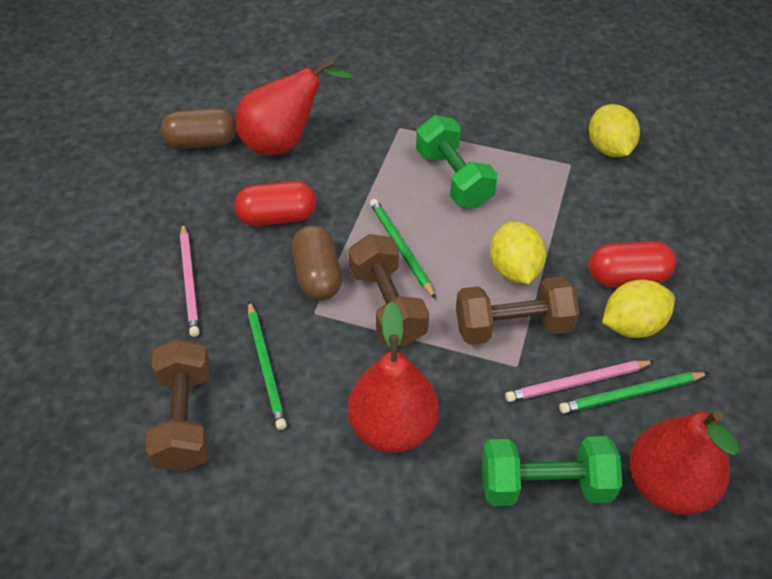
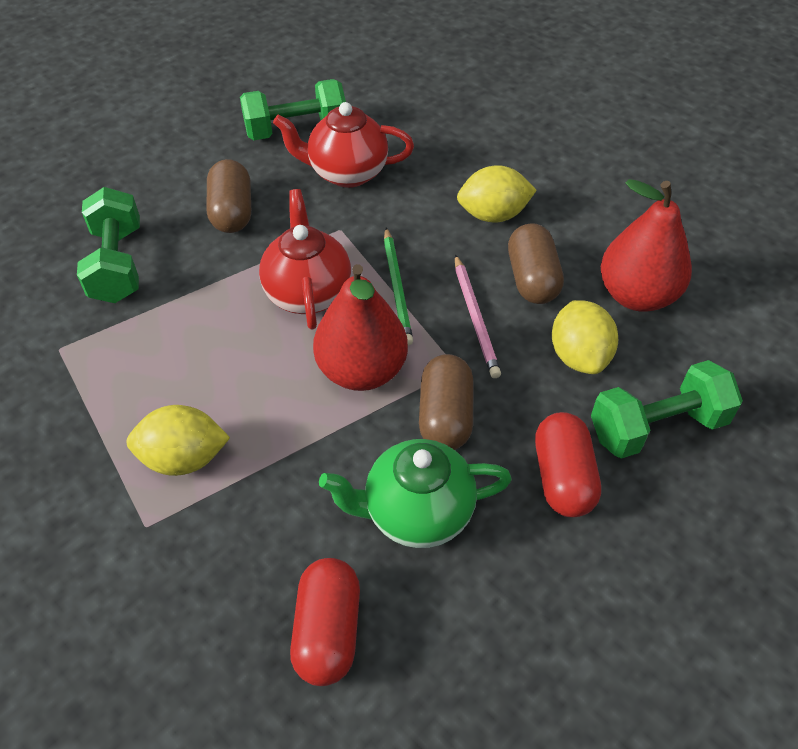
brown capsule: 2 -> 3
brown dumbbell: 3 -> 0
green dumbbell: 2 -> 3
green pencil: 3 -> 1
green teapot: 0 -> 1
pink pencil: 2 -> 1
red pear: 3 -> 2
red teapot: 0 -> 2

